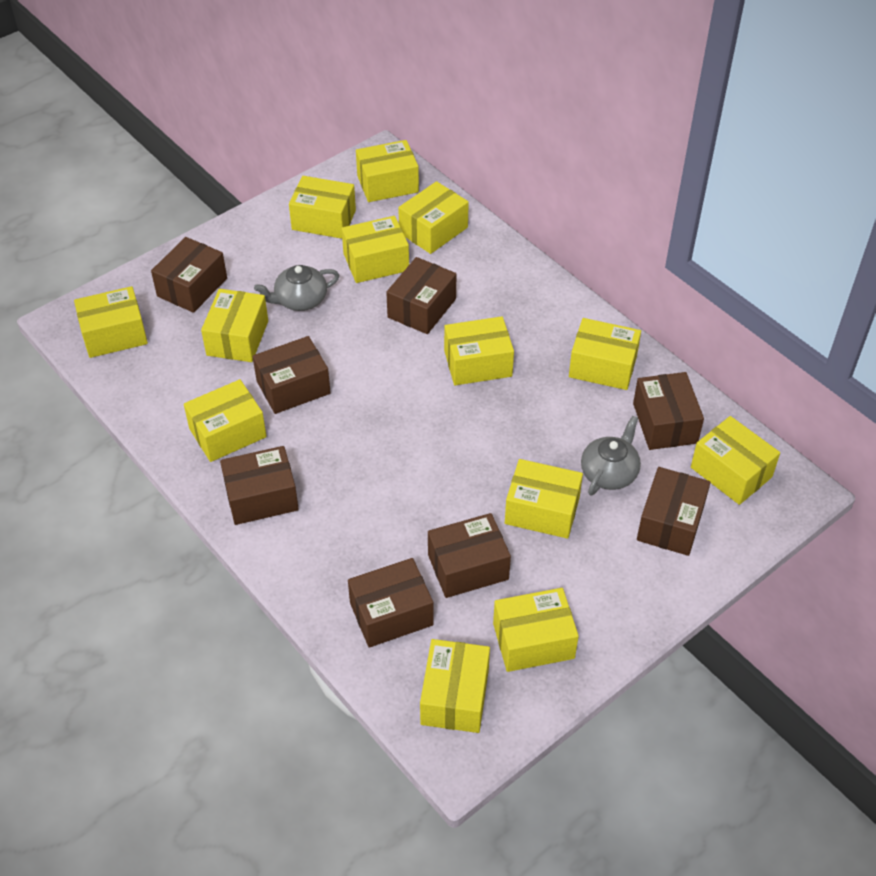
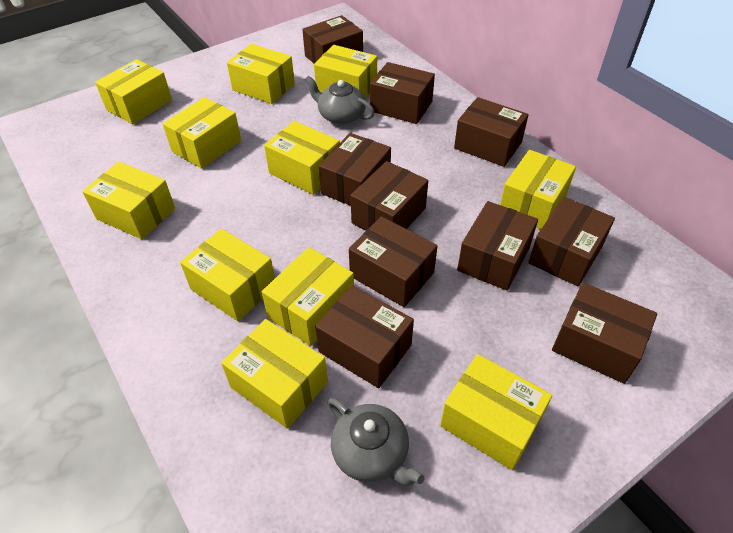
brown box: 8 -> 10
yellow box: 13 -> 11

